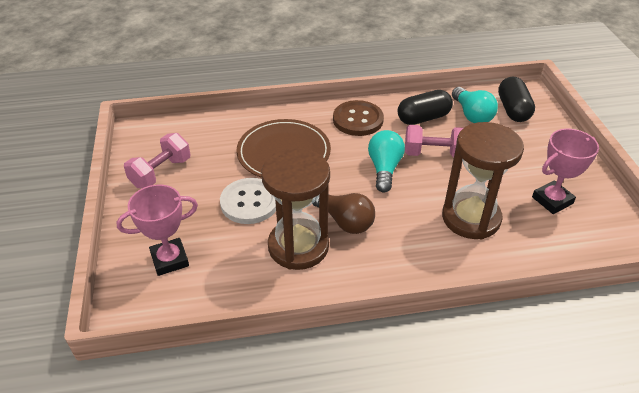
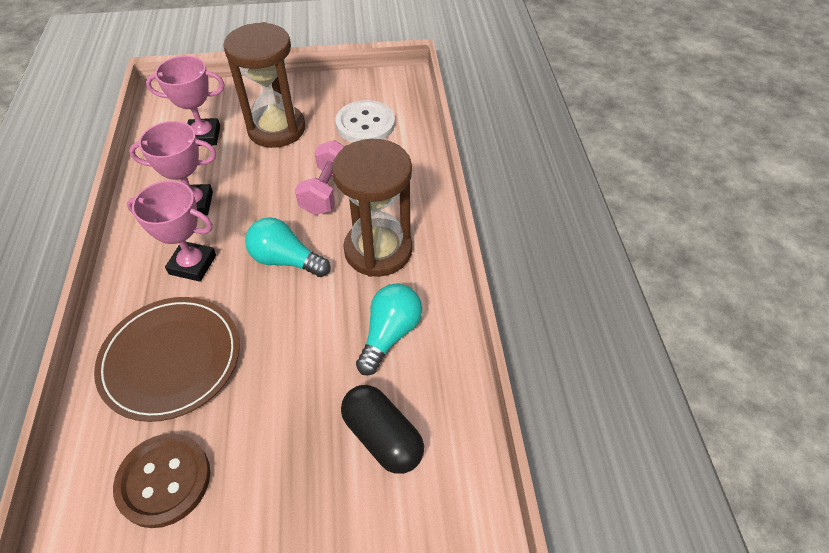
black capsule: 2 -> 1
brown light bulb: 1 -> 0
pink dumbbell: 2 -> 1
pink trophy: 2 -> 3

